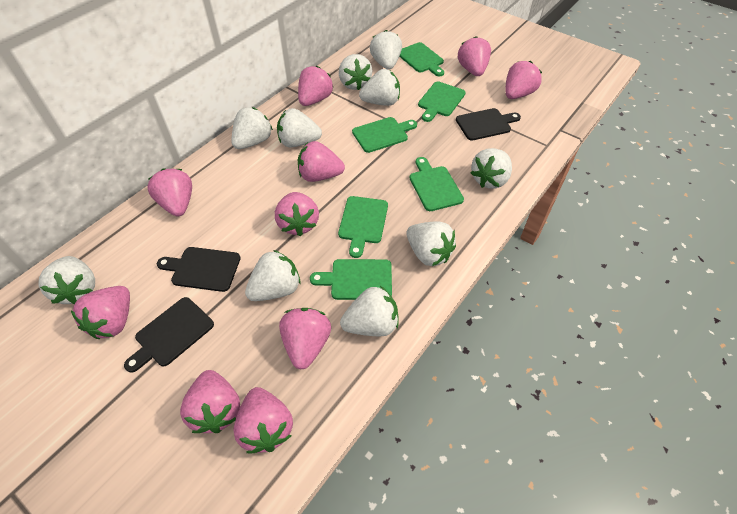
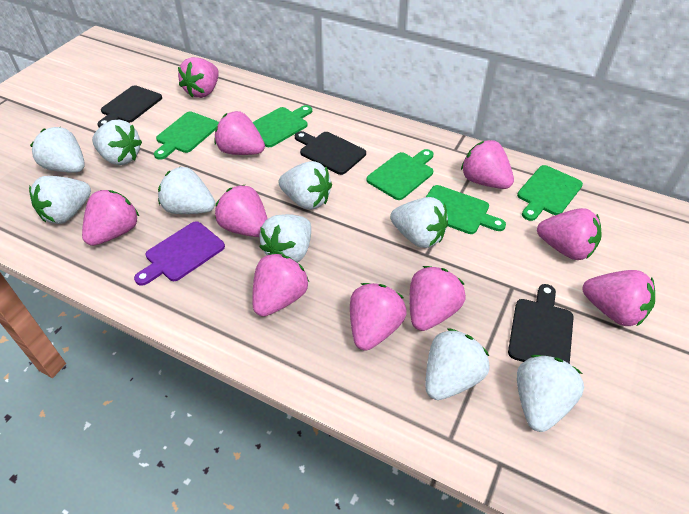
green cutting board: 6 -> 5
purple cutting board: 0 -> 1
white strawberry: 10 -> 9

